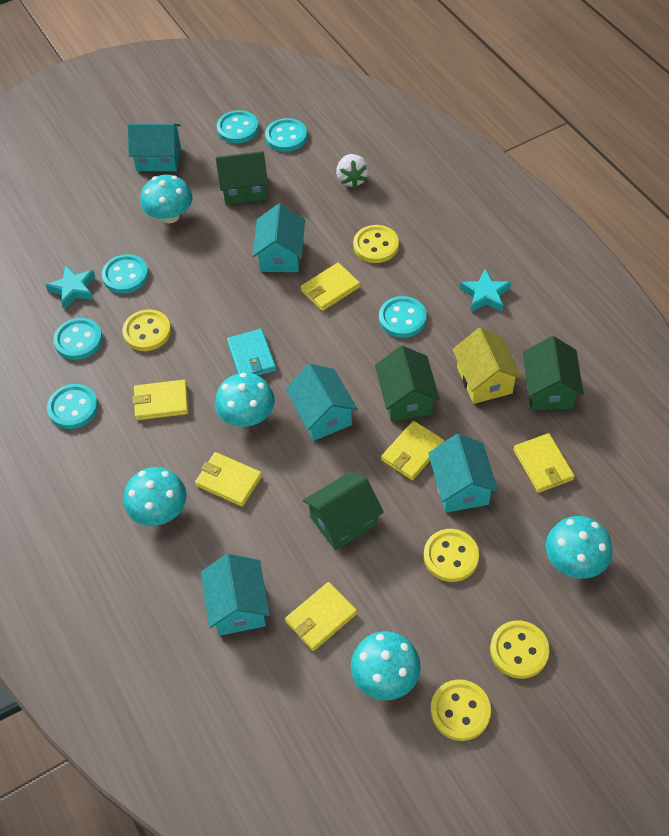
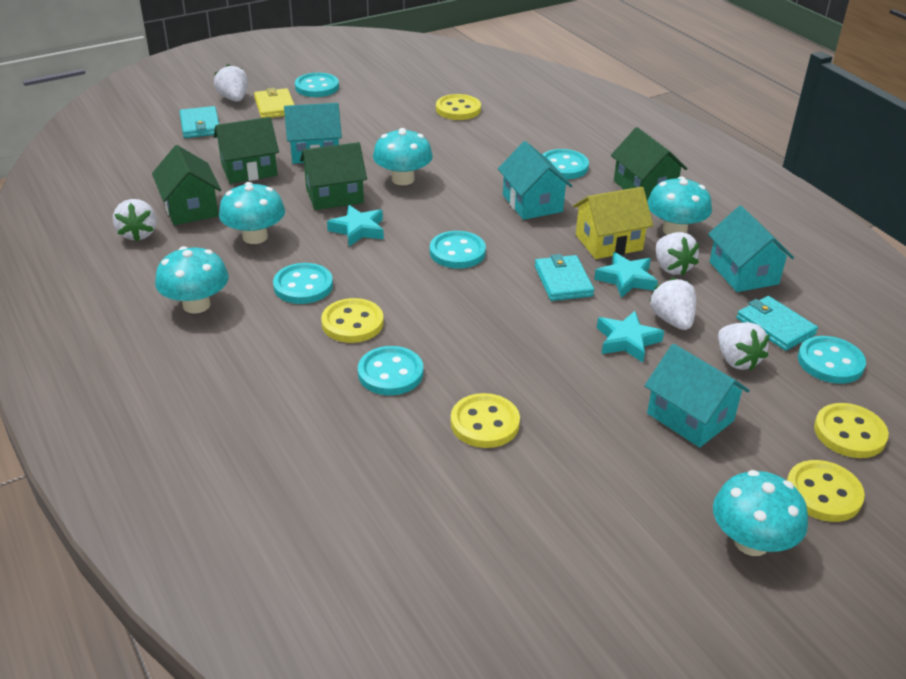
turquoise house: 5 -> 4
turquoise star: 2 -> 3
turquoise wallet: 1 -> 3
white strawberry: 1 -> 5
yellow wallet: 6 -> 1

